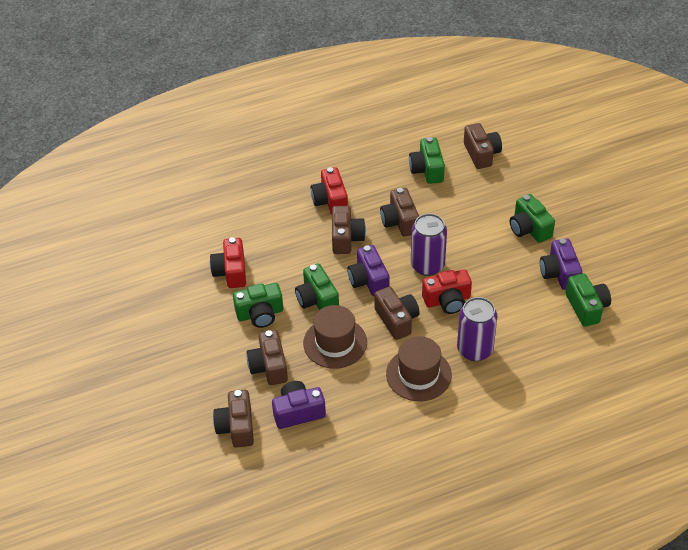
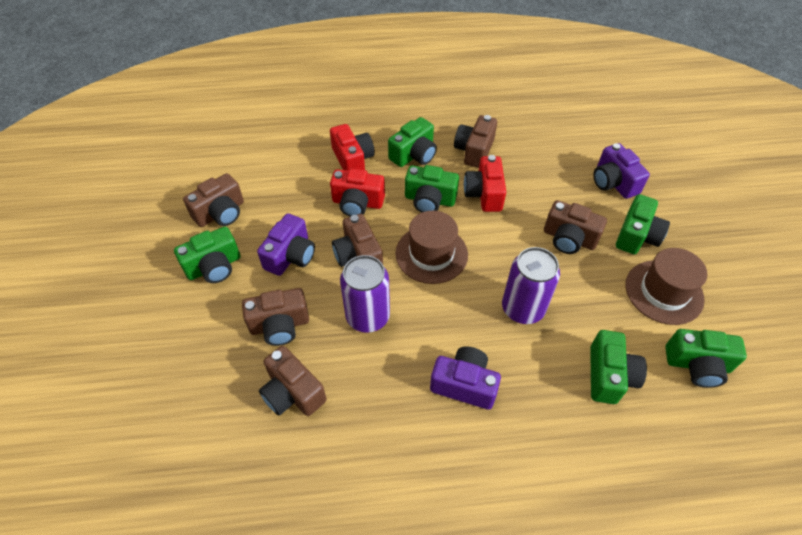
green camera: 5 -> 6

